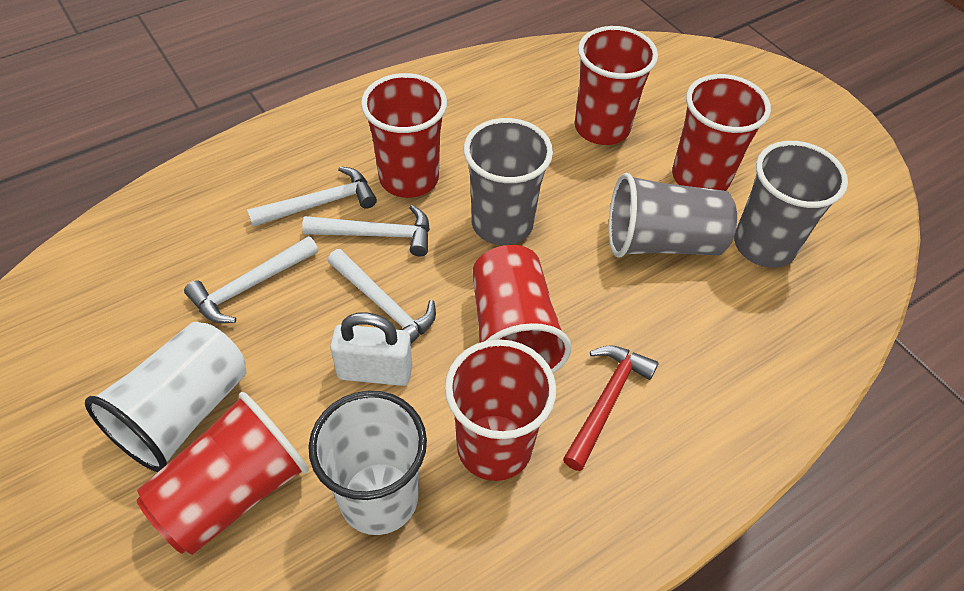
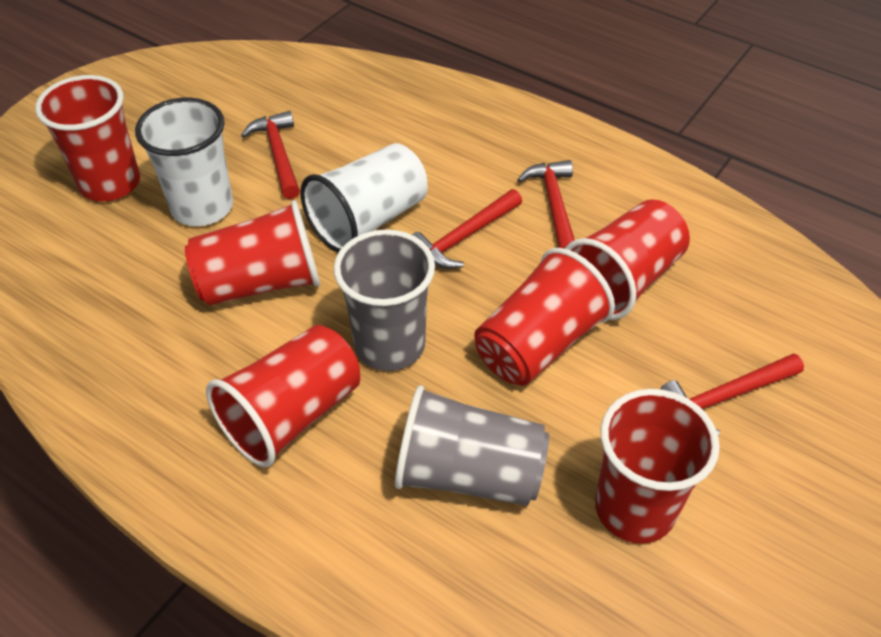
grey cup: 3 -> 2
red hammer: 1 -> 4
white hammer: 4 -> 0
white padlock: 1 -> 0

